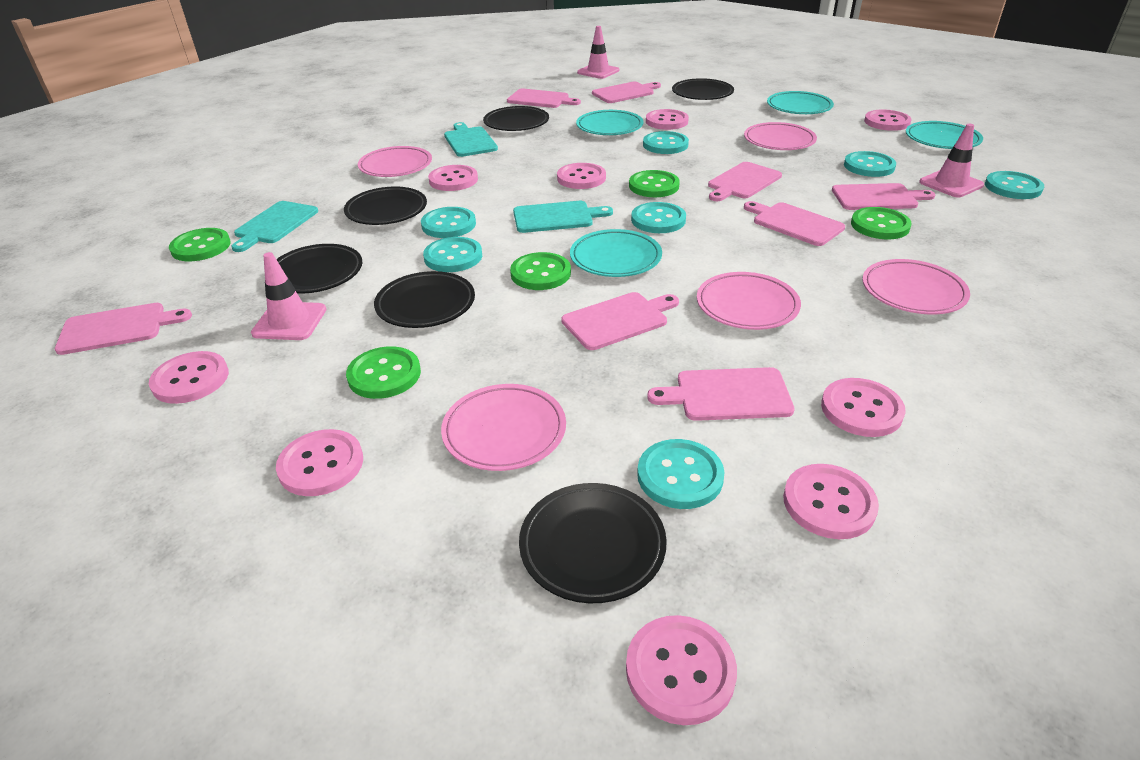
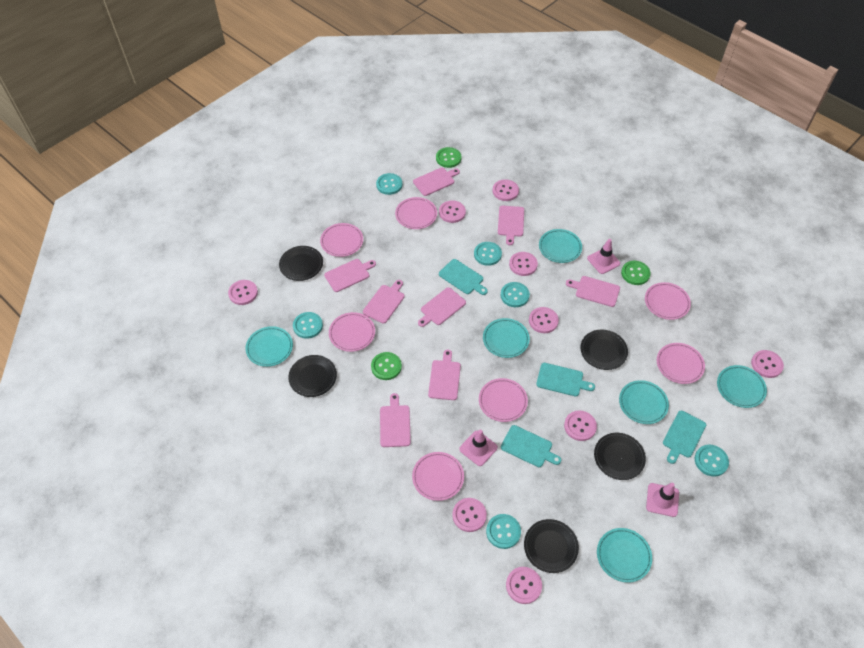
black plate: 6 -> 5
green button: 5 -> 3
pink plate: 5 -> 7
turquoise button: 7 -> 6
turquoise cutting board: 3 -> 4
turquoise plate: 4 -> 6

